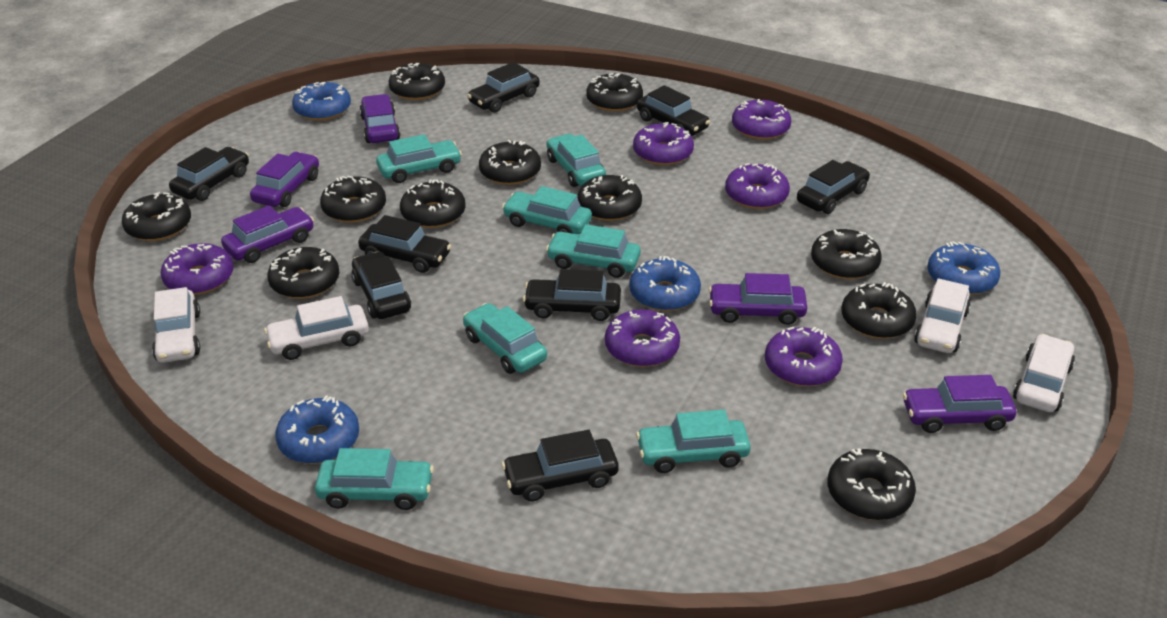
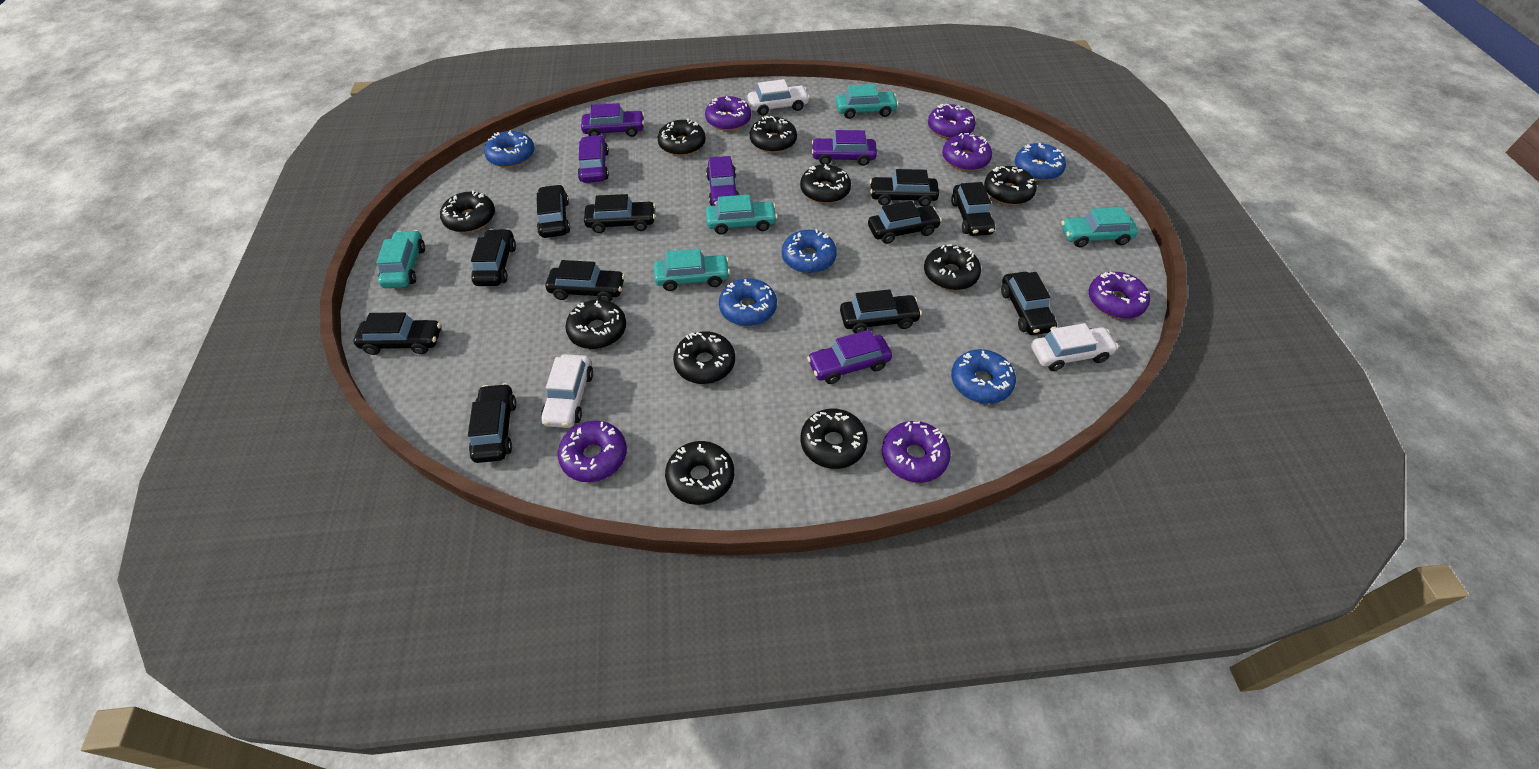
black car: 8 -> 11
black donut: 11 -> 10
blue donut: 4 -> 5
turquoise car: 7 -> 5
white car: 4 -> 3

